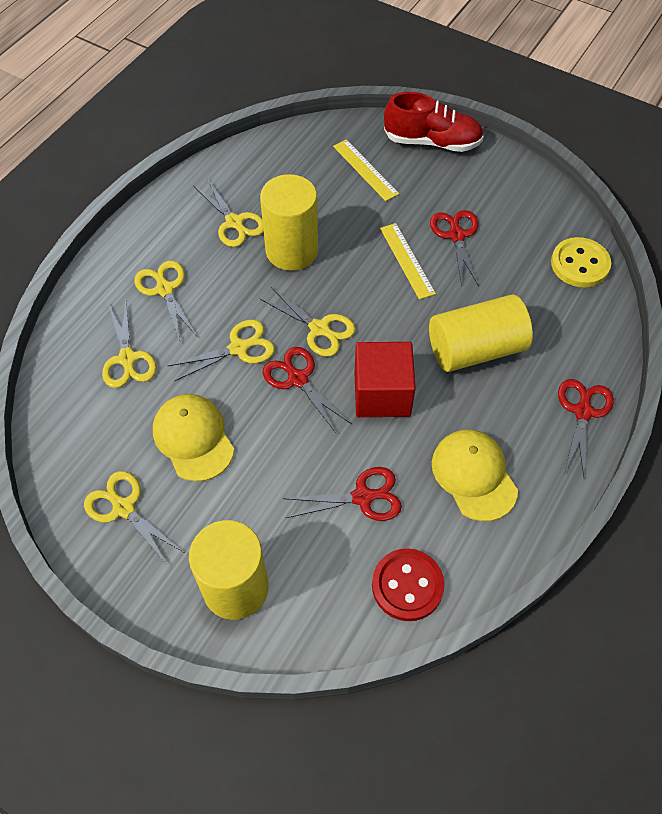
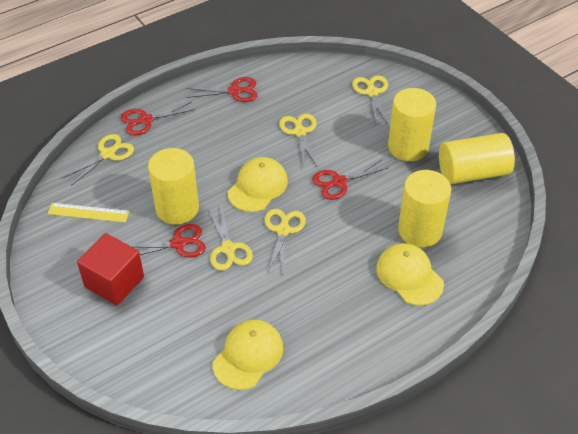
red button: 1 -> 0
red shoe: 1 -> 0
yellow button: 1 -> 0
yellow cap: 2 -> 3
yellow cylinder: 3 -> 4
yellow ruler: 2 -> 1
yellow scissors: 6 -> 5

